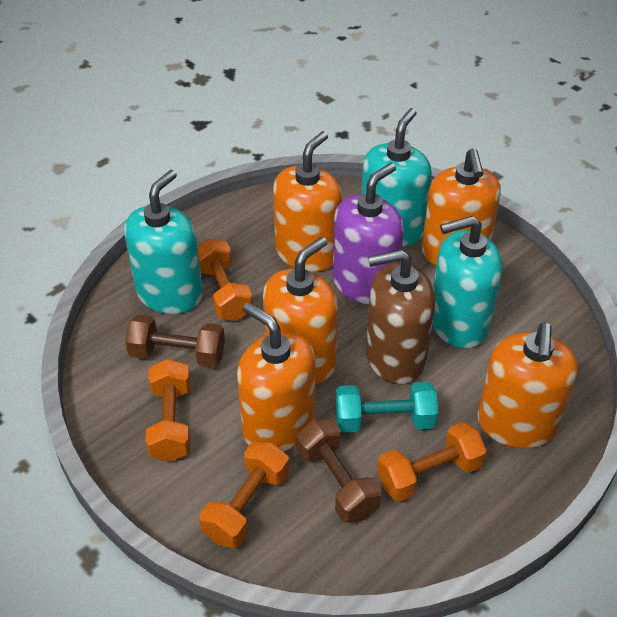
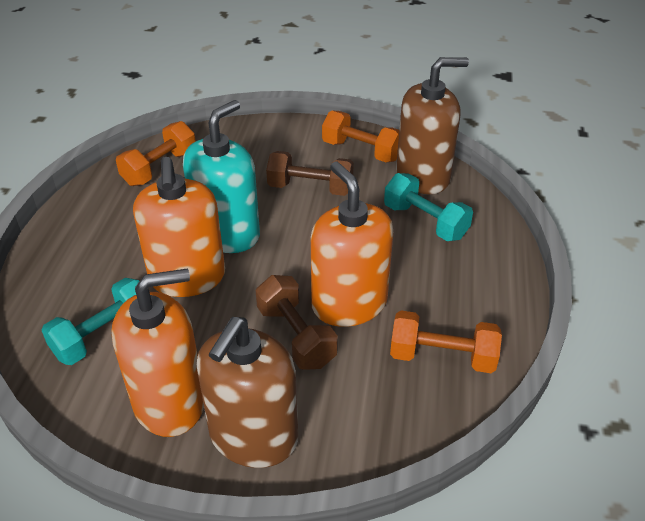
brown soap dispenser: 1 -> 2
orange dumbbell: 4 -> 3
orange soap dispenser: 5 -> 3
purple soap dispenser: 1 -> 0
turquoise dumbbell: 1 -> 2
turquoise soap dispenser: 3 -> 1

